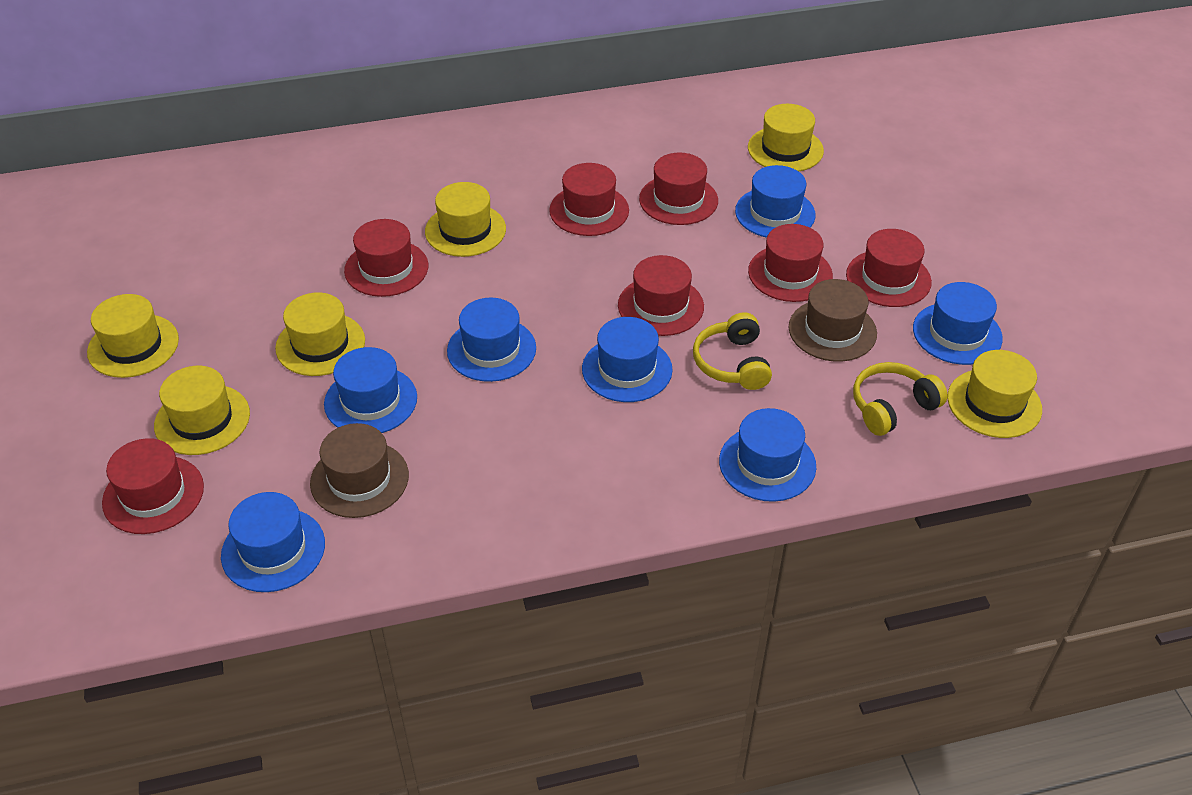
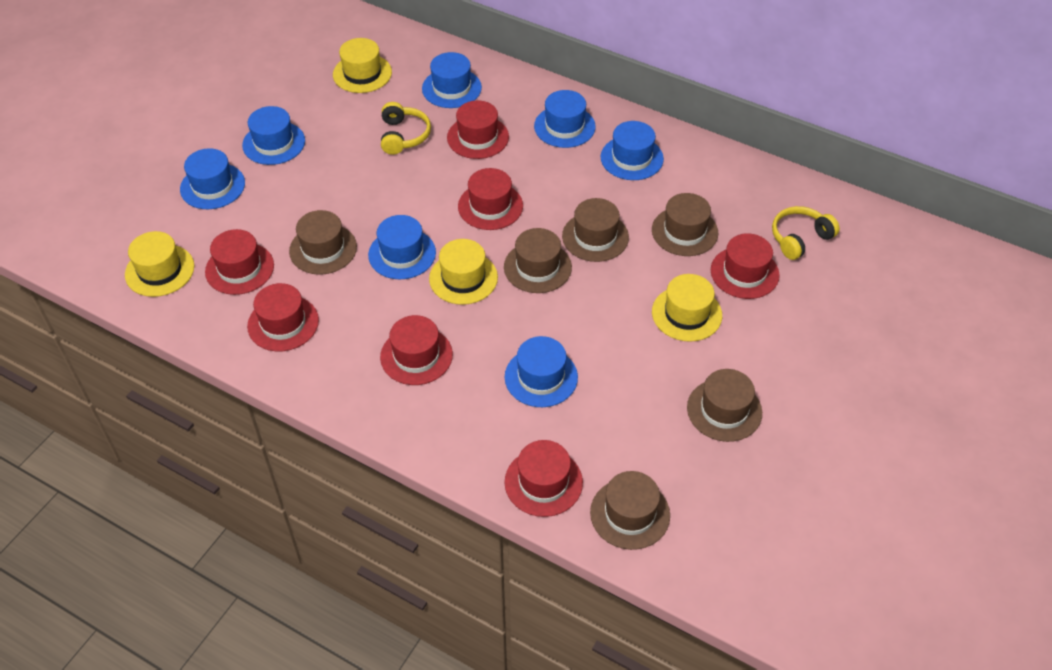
brown hat: 2 -> 6
yellow hat: 6 -> 4

